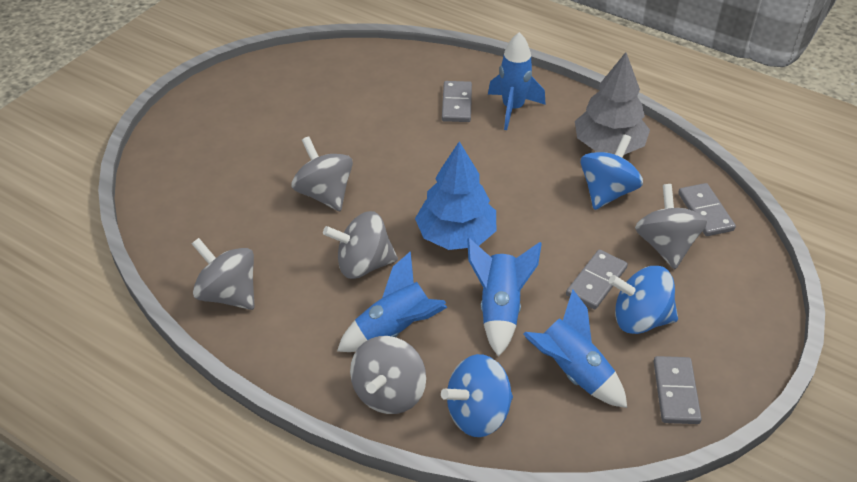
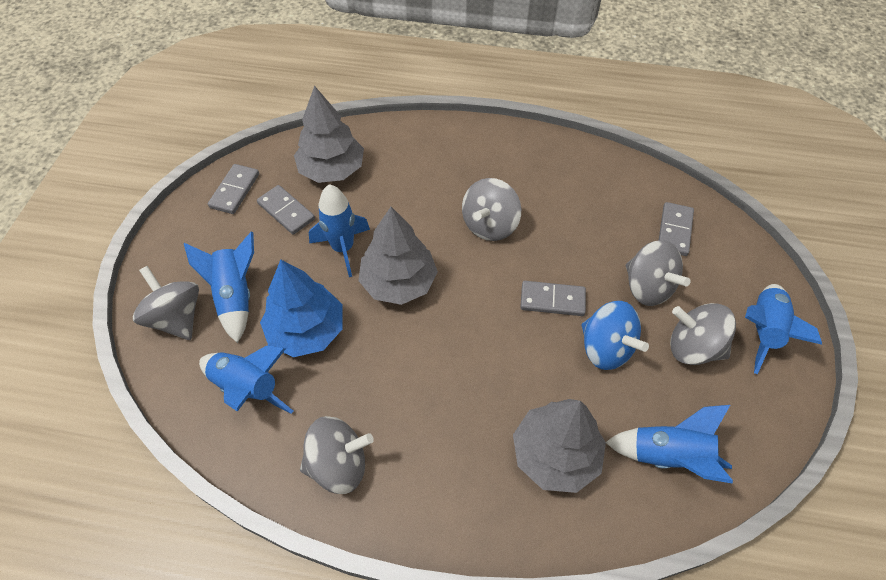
blue rocket: 4 -> 5
blue spinning top: 3 -> 1
grey tree: 1 -> 3

